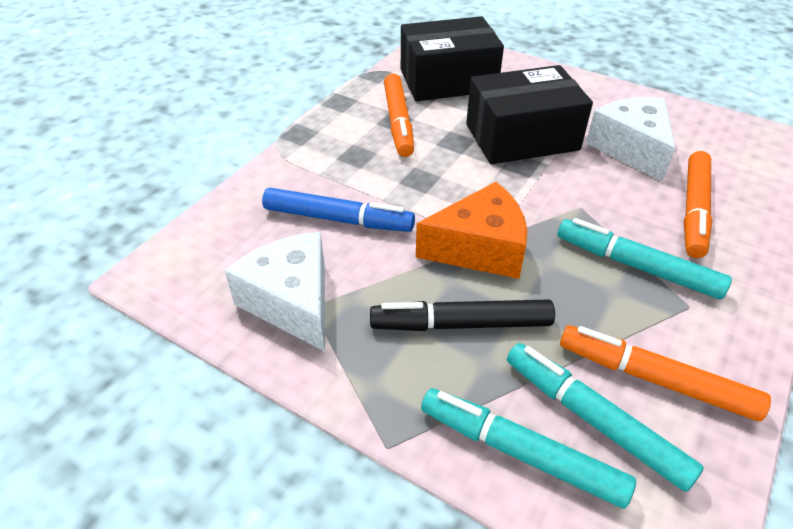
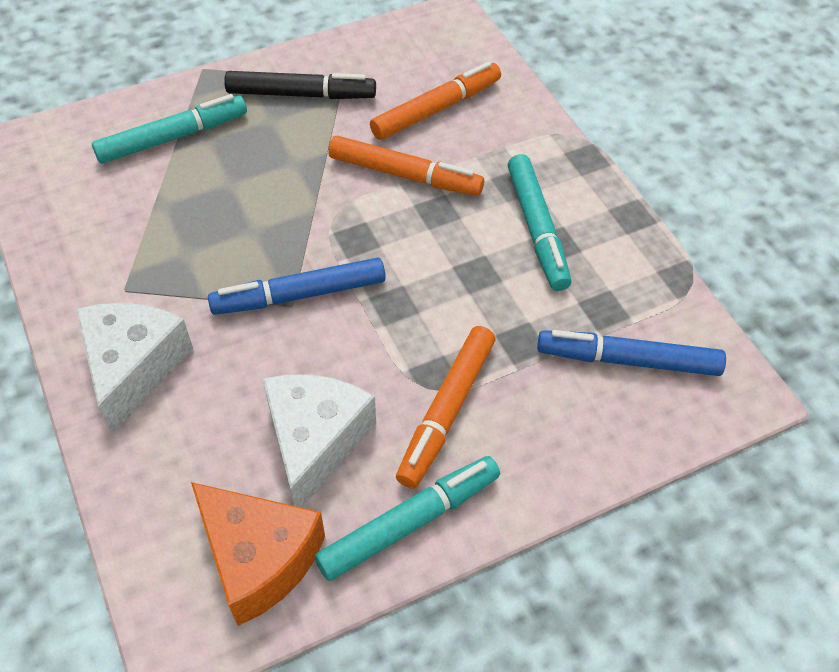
black box: 2 -> 0
blue marker: 1 -> 2

